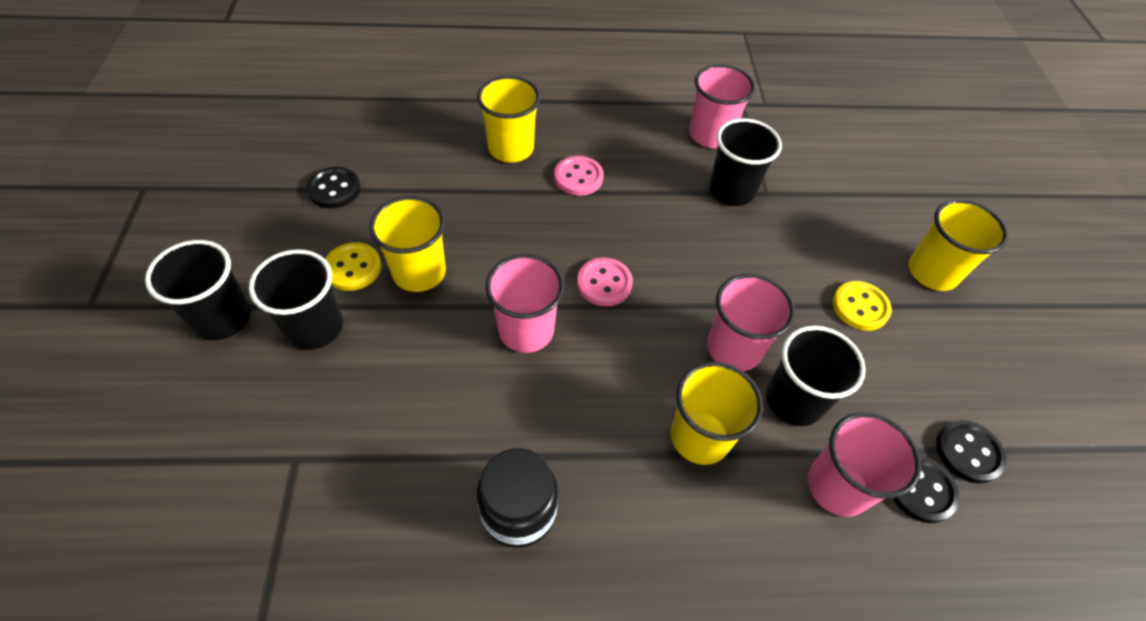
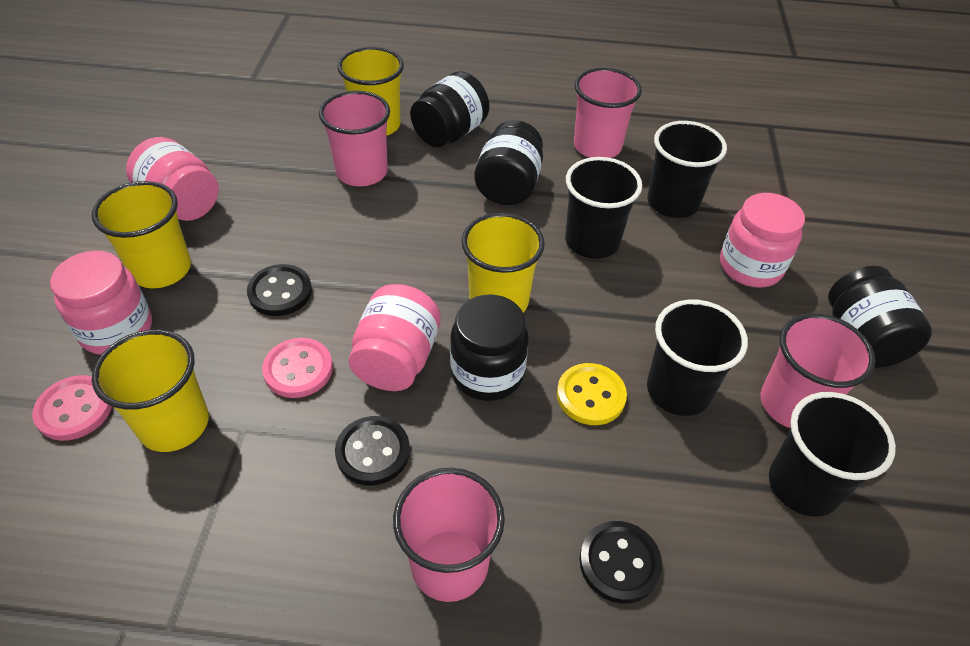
black jar: 1 -> 4
pink jar: 0 -> 4
yellow button: 2 -> 1

